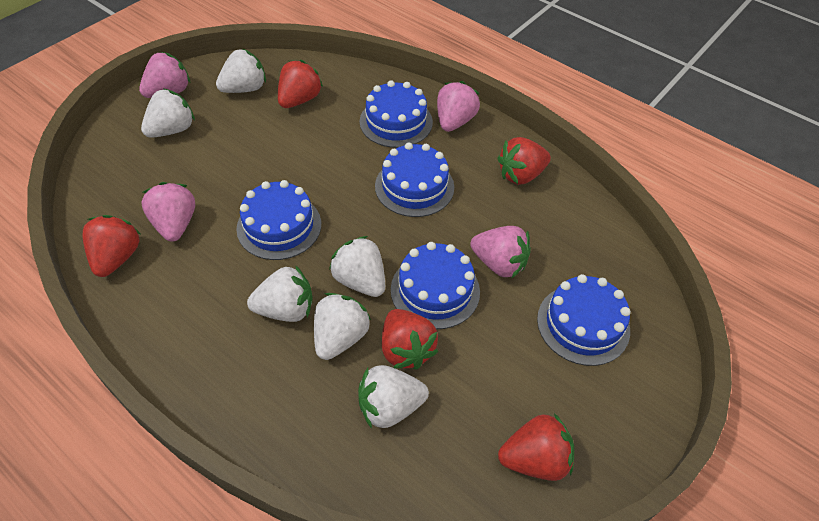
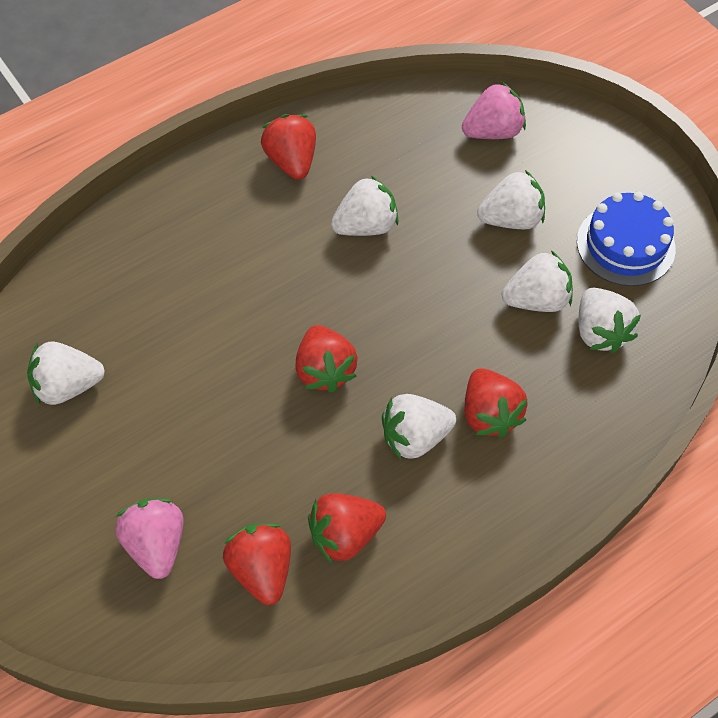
blue cake: 5 -> 1
pink strawberry: 4 -> 2

